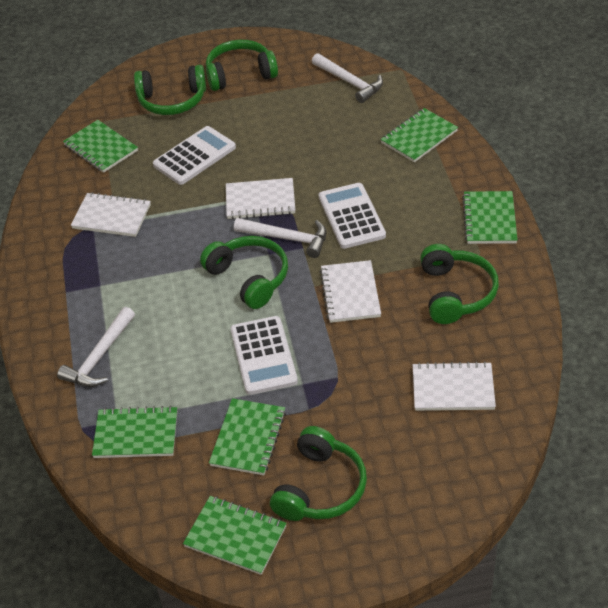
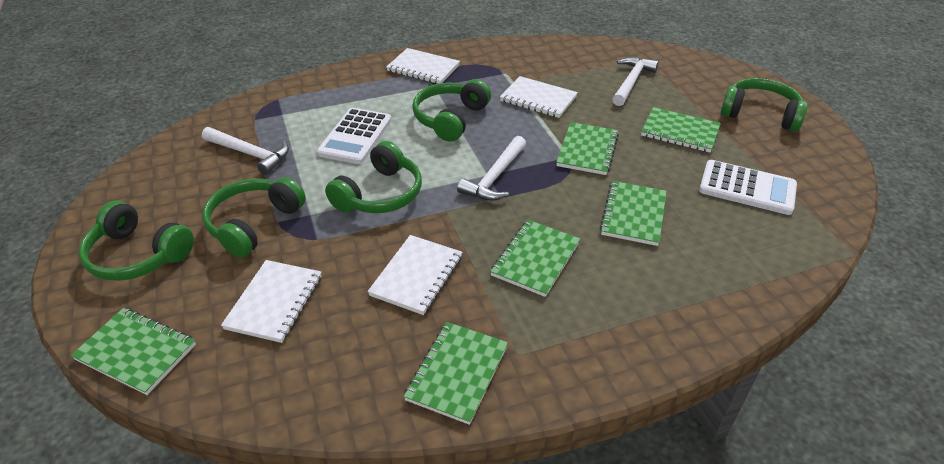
white calculator: 3 -> 2

